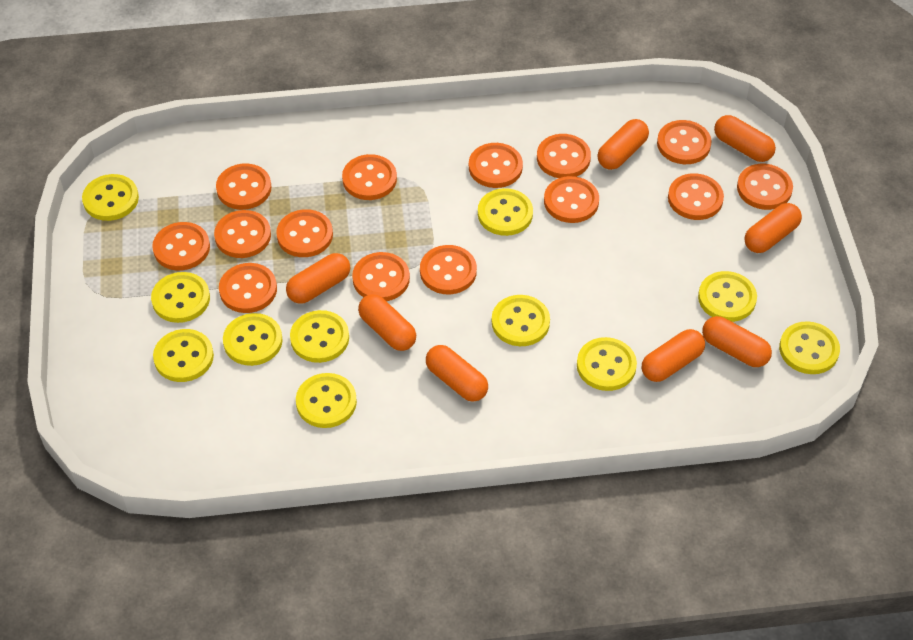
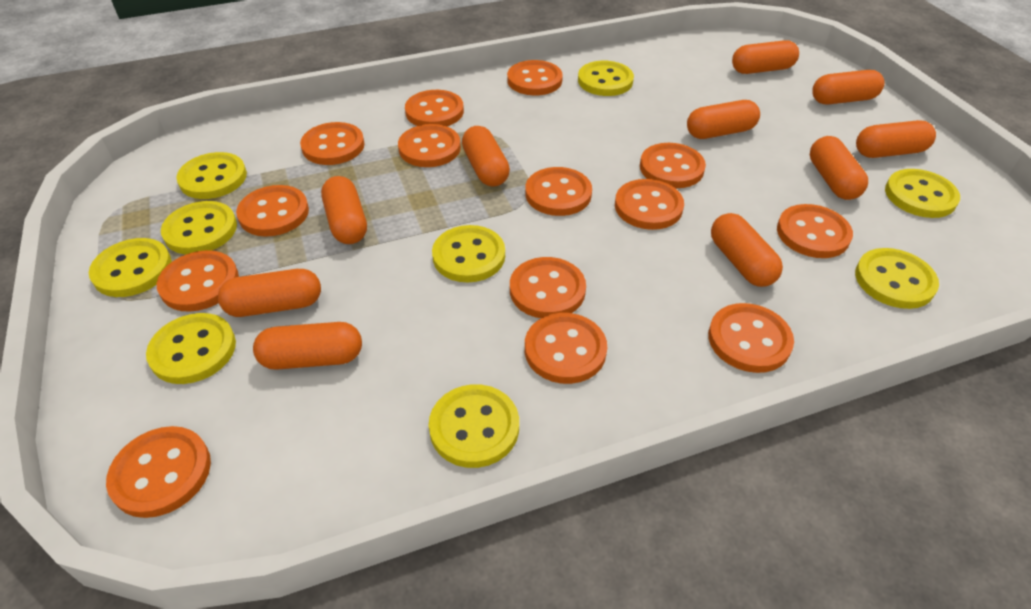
orange capsule: 8 -> 10
yellow button: 11 -> 9

